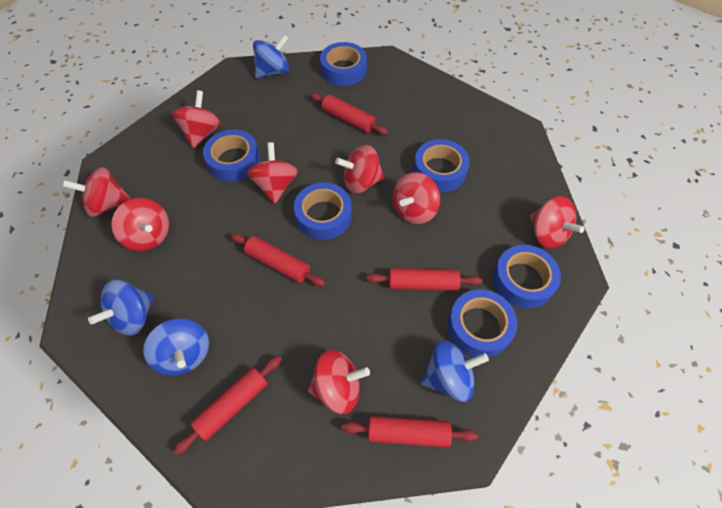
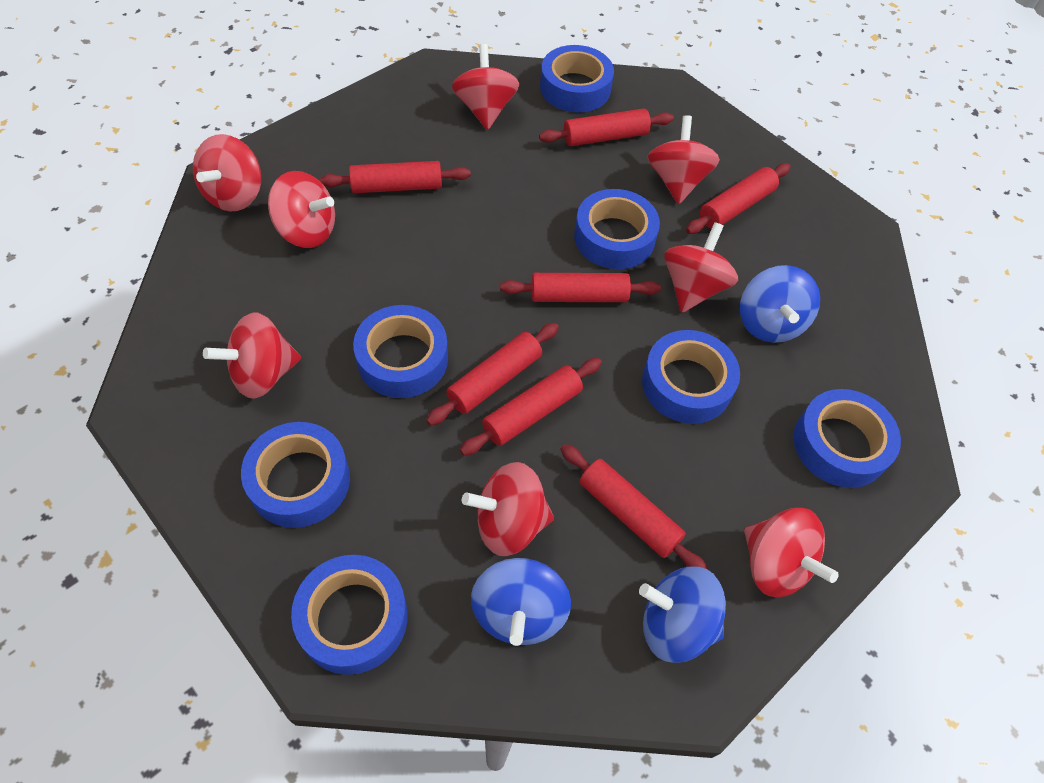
blue spinning top: 4 -> 3
blue tape: 6 -> 7
red rolling pin: 5 -> 7

